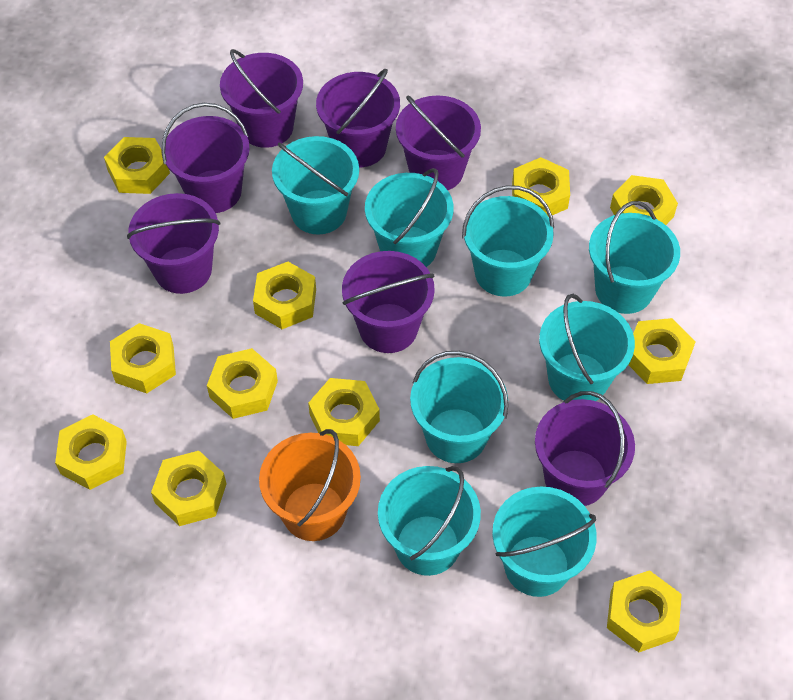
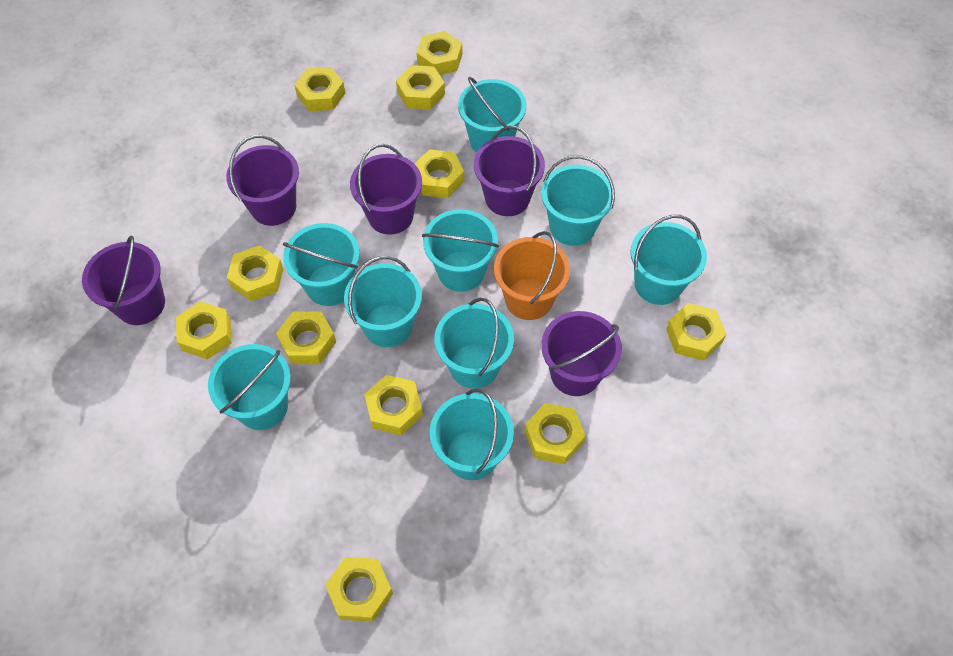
purple bucket: 7 -> 5
turquoise bucket: 8 -> 9

